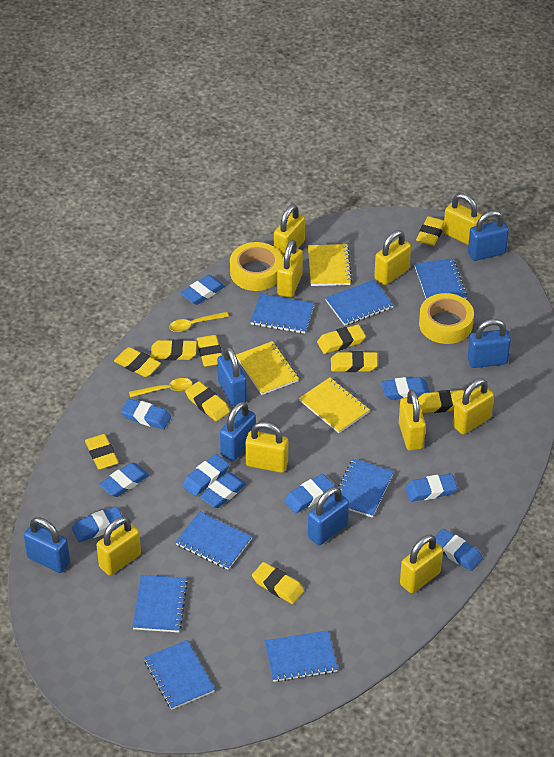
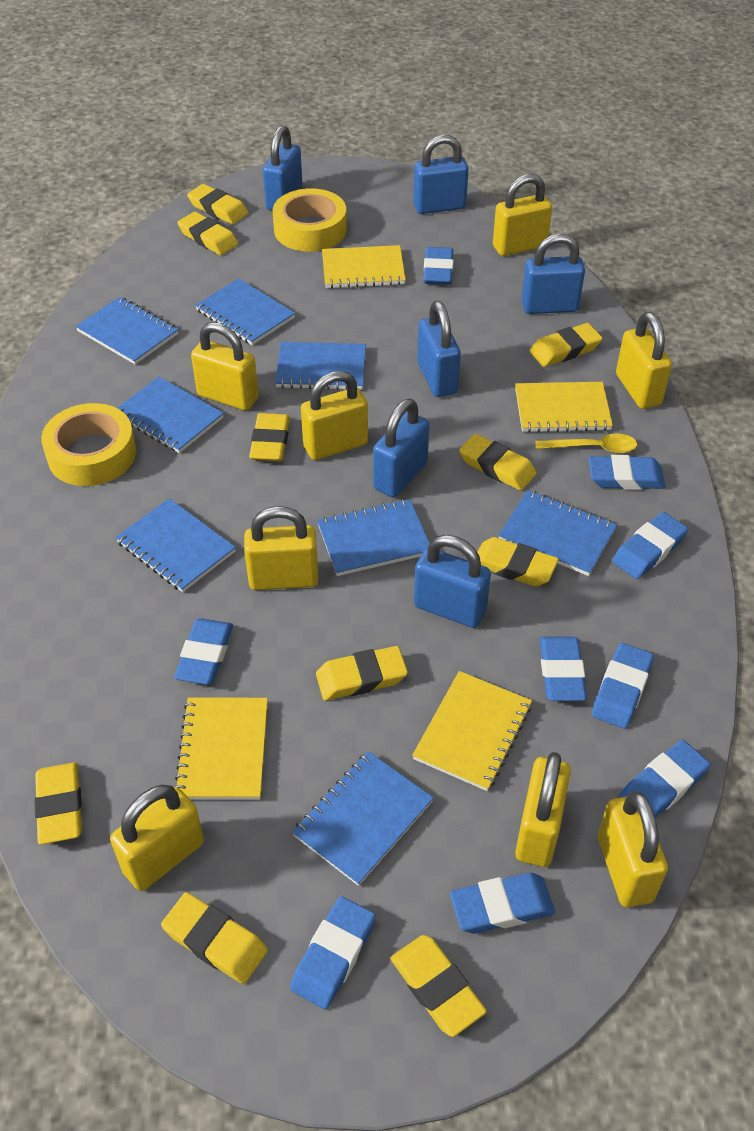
blue eraser: 10 -> 9
yellow notebook: 3 -> 4
yellow padlock: 9 -> 8
yellow spoon: 2 -> 1

